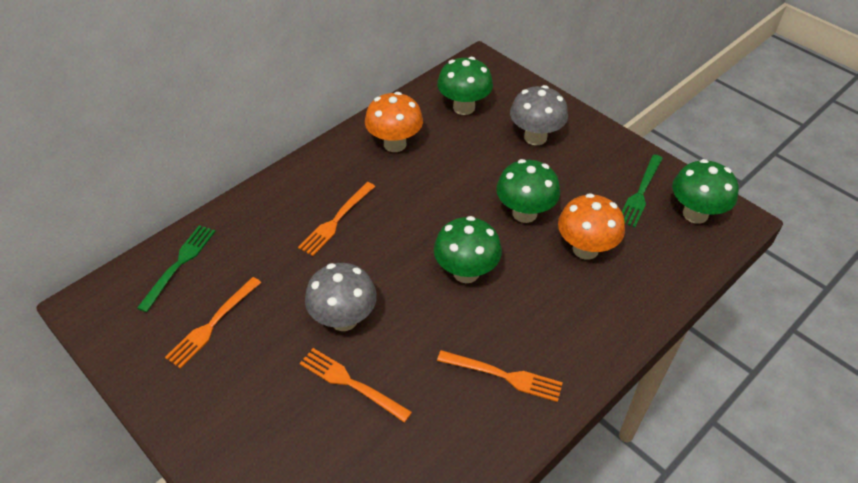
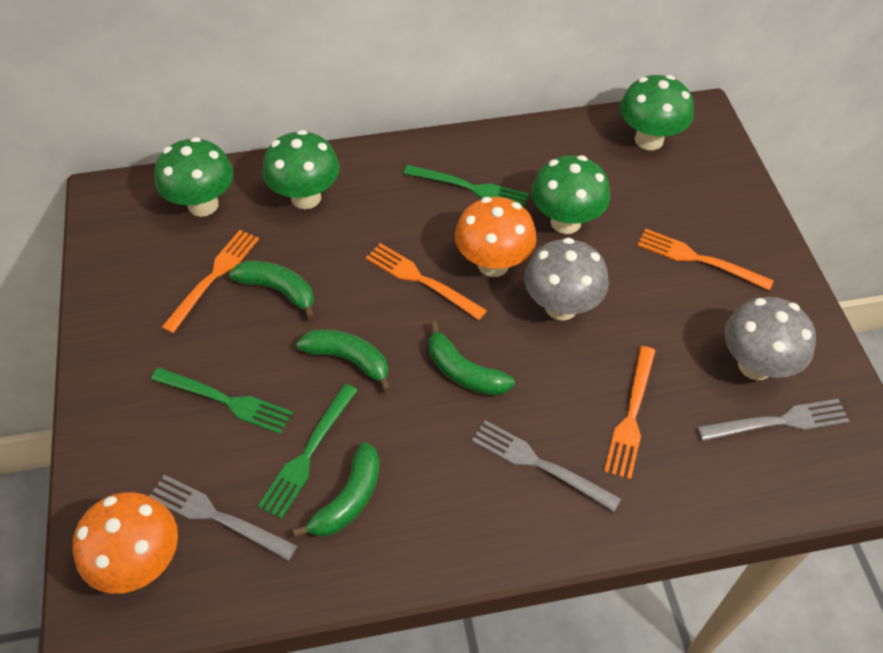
green banana: 0 -> 4
green fork: 2 -> 3
grey fork: 0 -> 3

